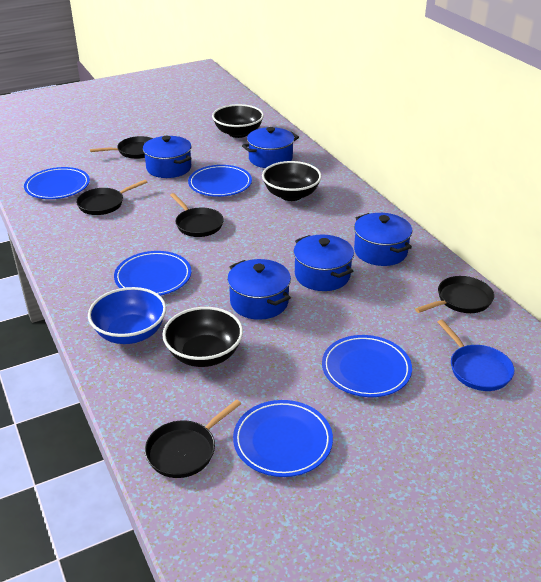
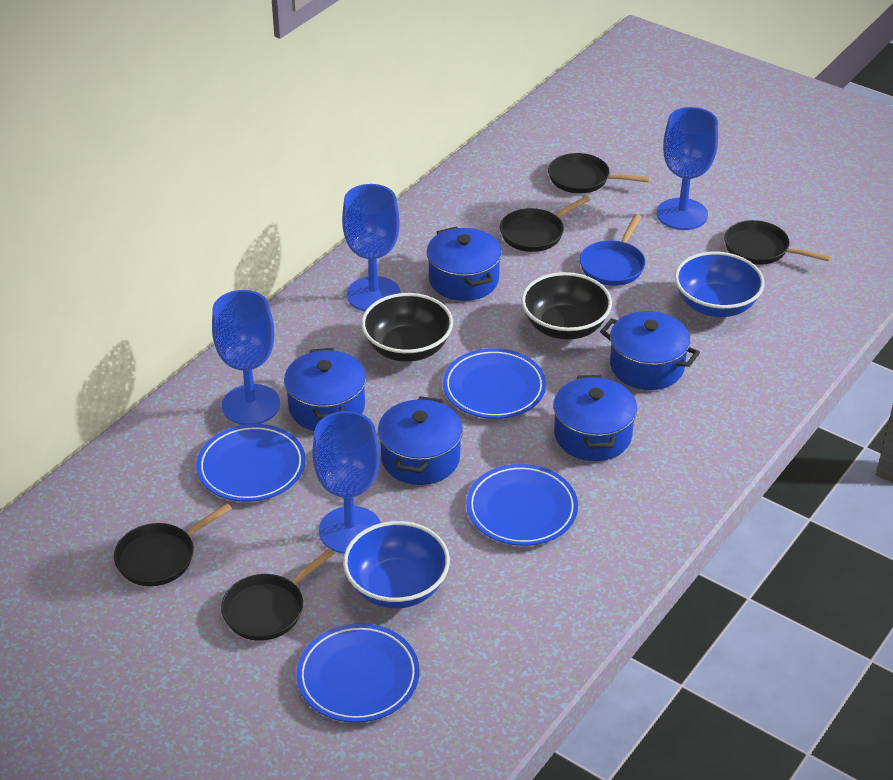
black bowl: 3 -> 2
blue bowl: 1 -> 2
blue goblet: 0 -> 4
blue plate: 5 -> 4

